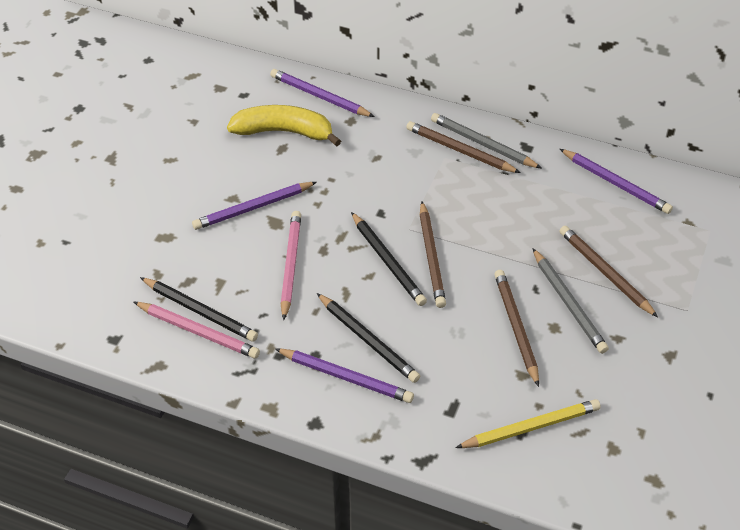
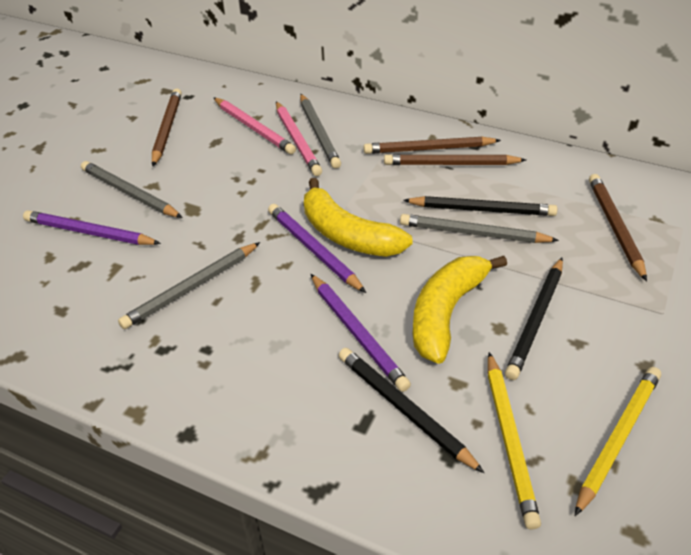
grey pencil: 2 -> 4
purple pencil: 4 -> 3
yellow banana: 1 -> 2
yellow pencil: 1 -> 2

